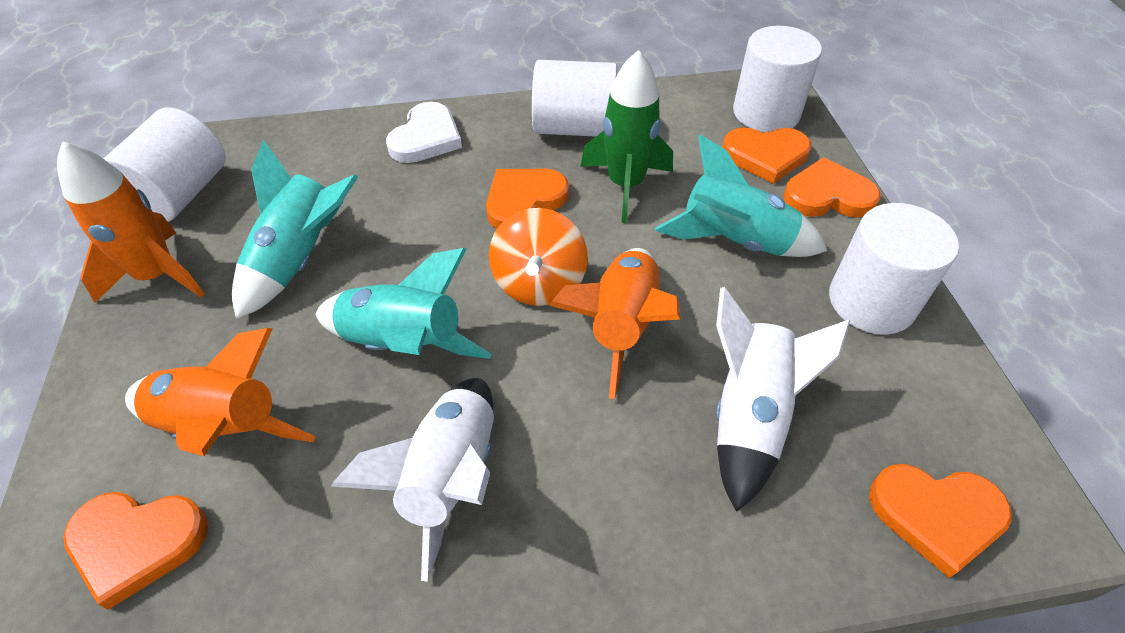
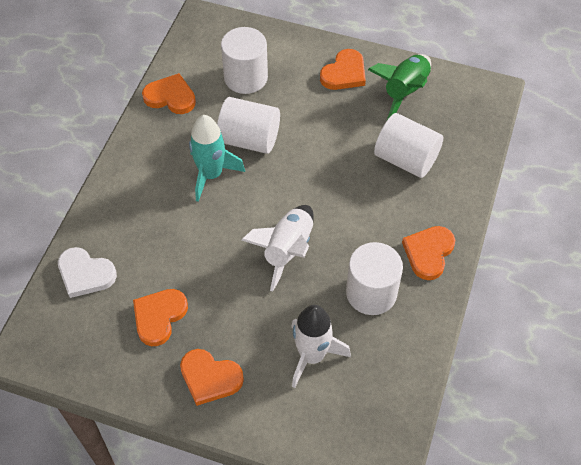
orange rocket: 3 -> 0
orange spinning top: 1 -> 0
turquoise rocket: 3 -> 1

